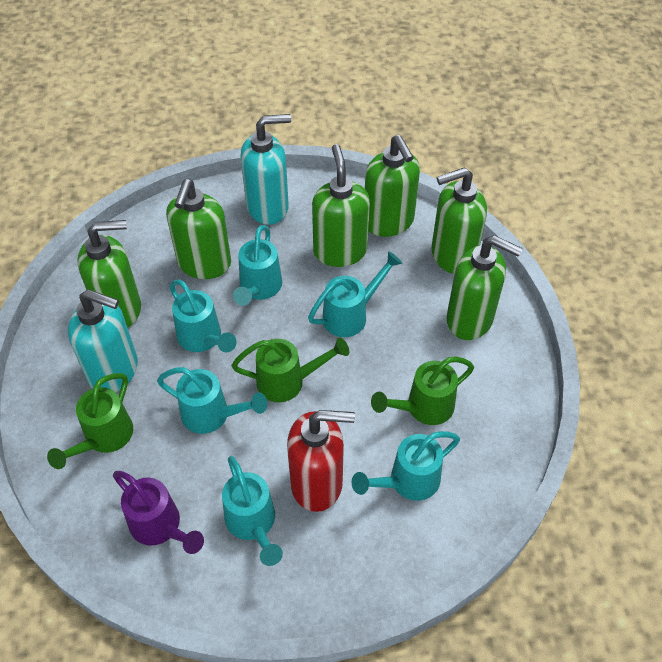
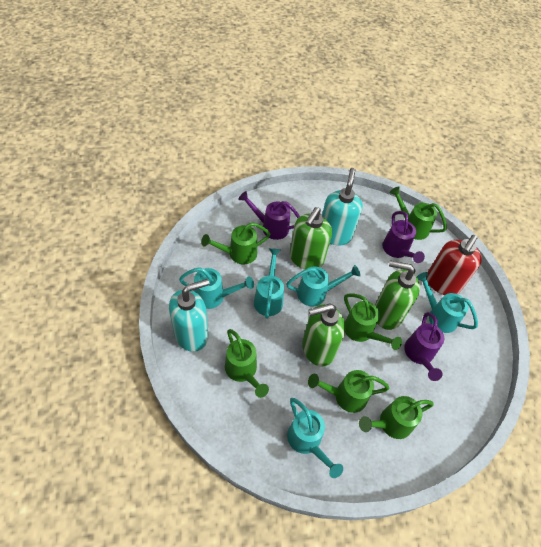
green soap dispenser: 6 -> 3
green watering can: 3 -> 6
purple watering can: 1 -> 3
turquoise watering can: 6 -> 5

